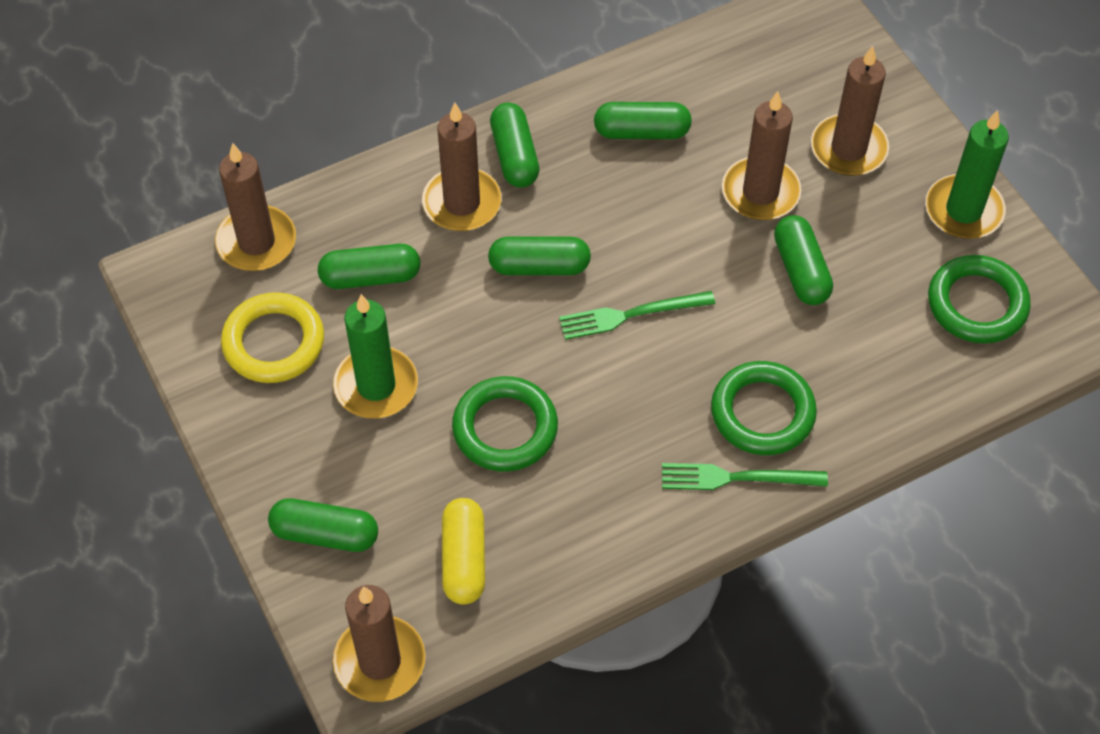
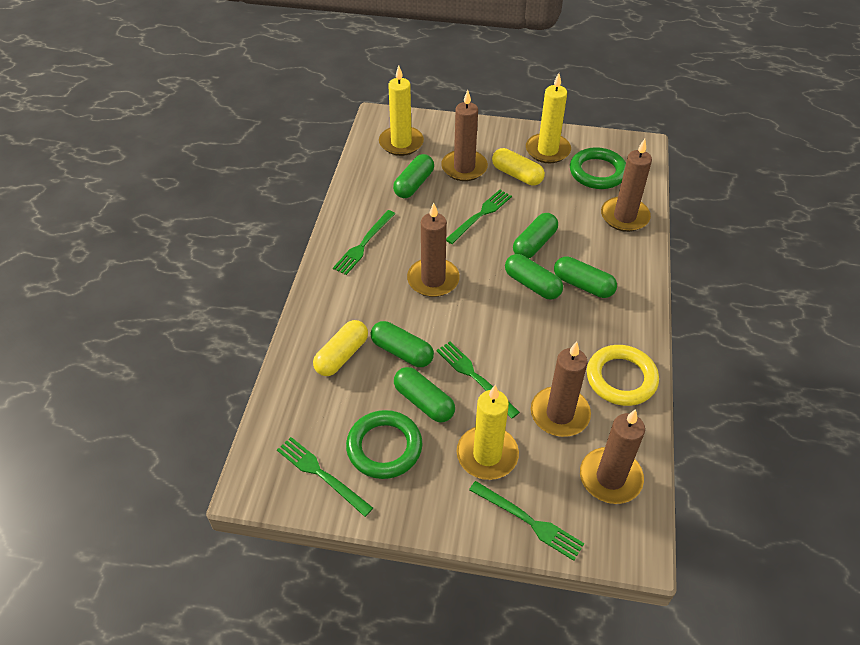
green candle: 2 -> 0
green fork: 2 -> 5
green ring: 3 -> 2
yellow candle: 0 -> 3
yellow capsule: 1 -> 2

